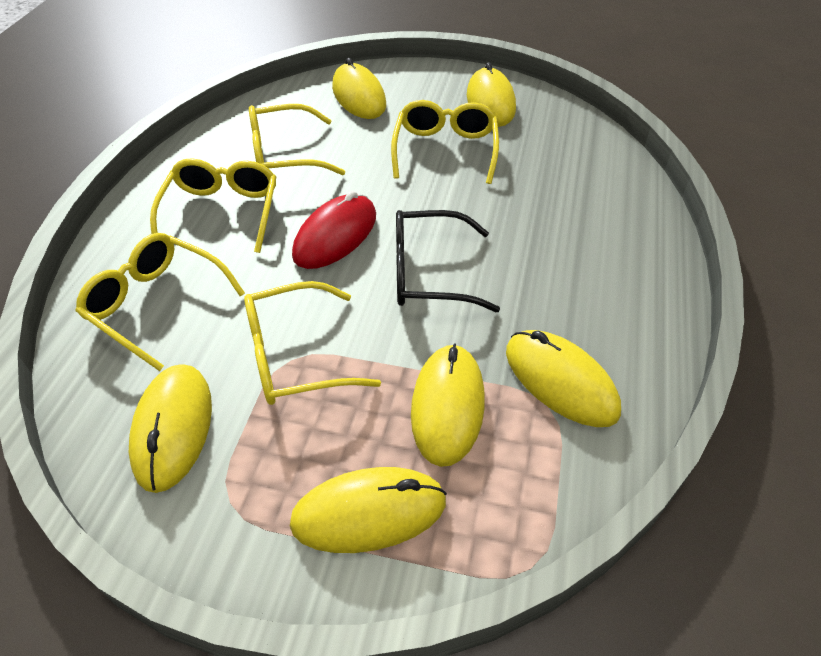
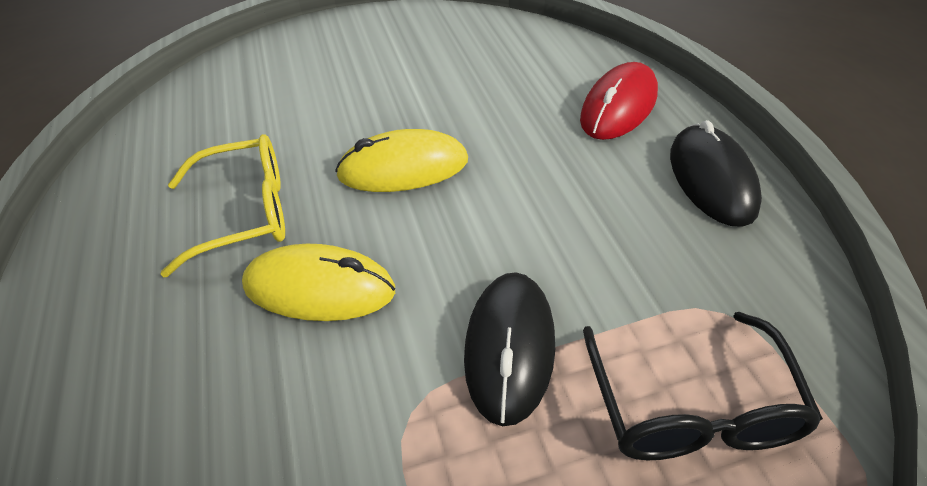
black mouse: 0 -> 2
yellow glasses: 5 -> 1
yellow mouse: 6 -> 2

